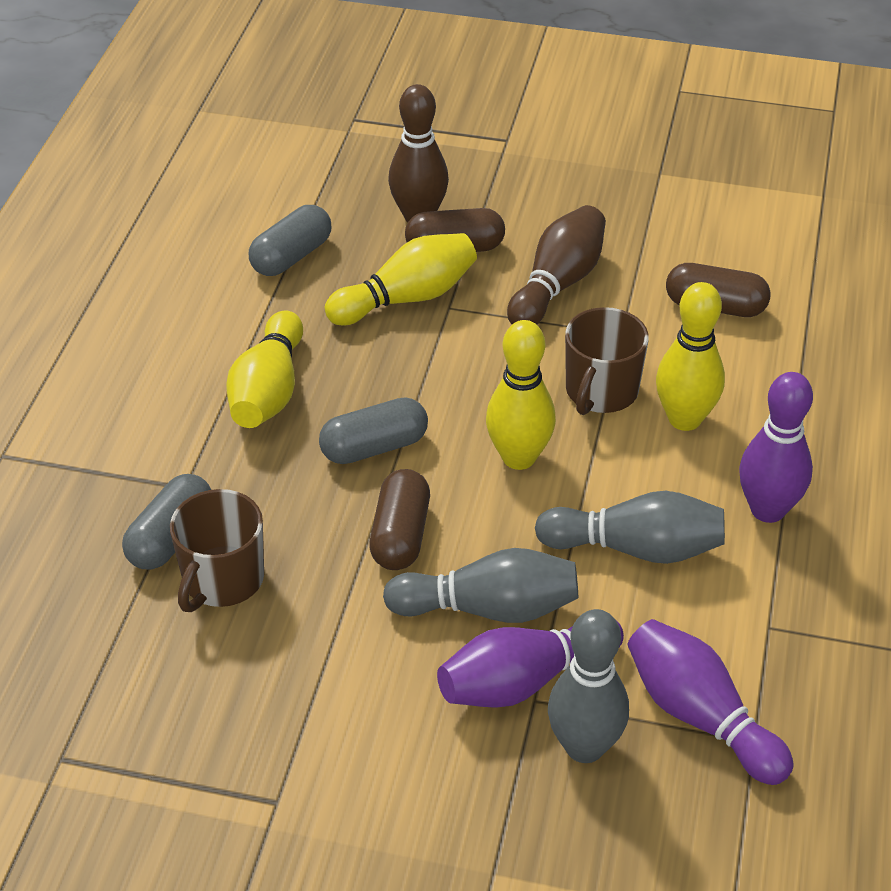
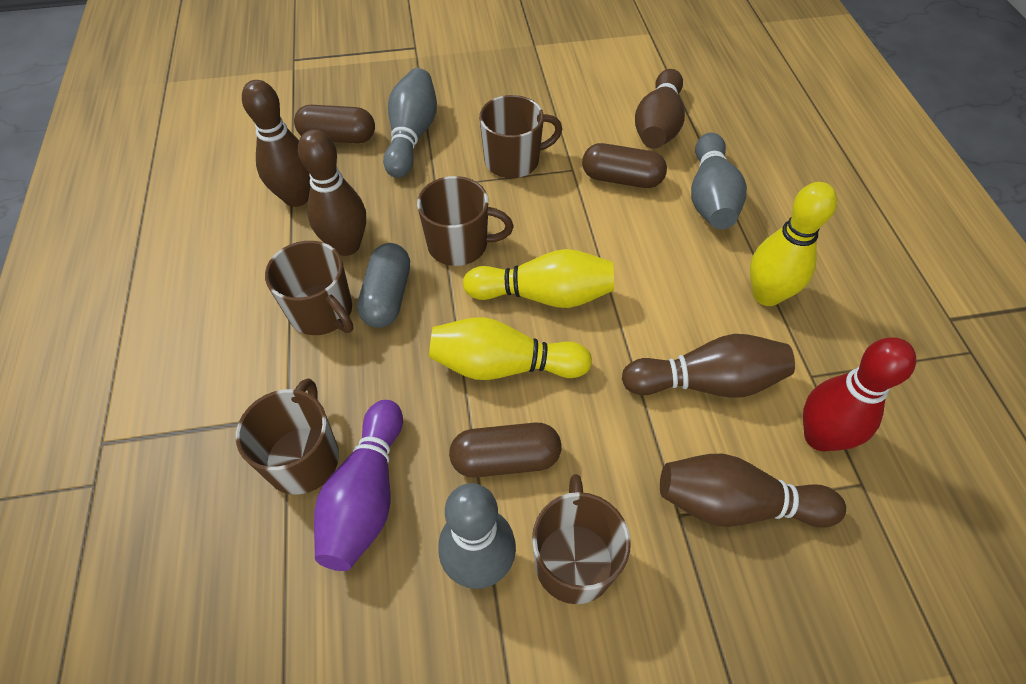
brown bowling pin: 2 -> 5
brown mug: 2 -> 5
grey capsule: 3 -> 1
purple bowling pin: 3 -> 1
red bowling pin: 0 -> 1
yellow bowling pin: 4 -> 3

